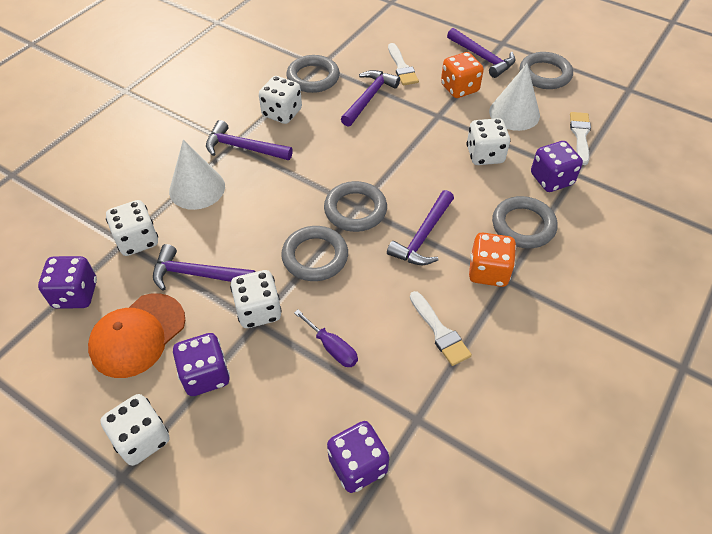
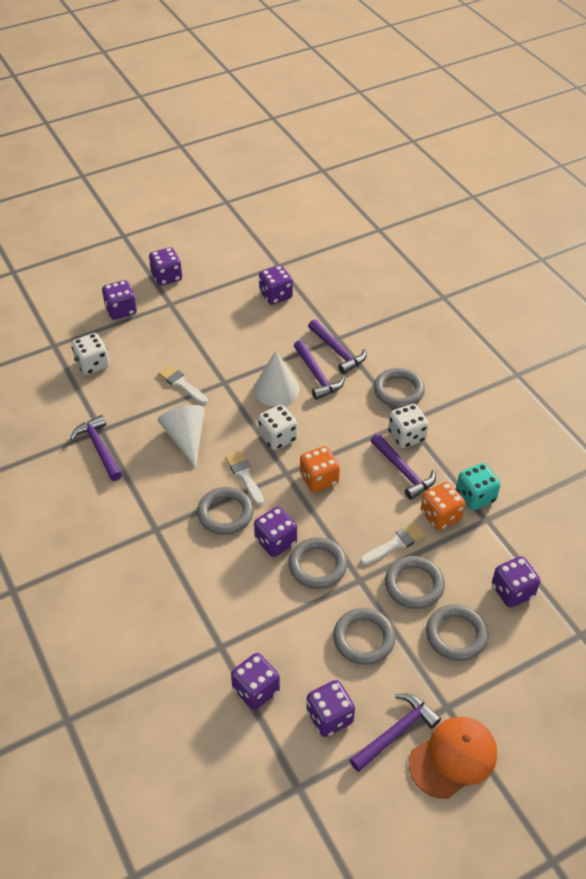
grey ring: 5 -> 6
purple dice: 4 -> 7
purple screwdriver: 1 -> 0
turquoise dice: 0 -> 1
white dice: 5 -> 3

